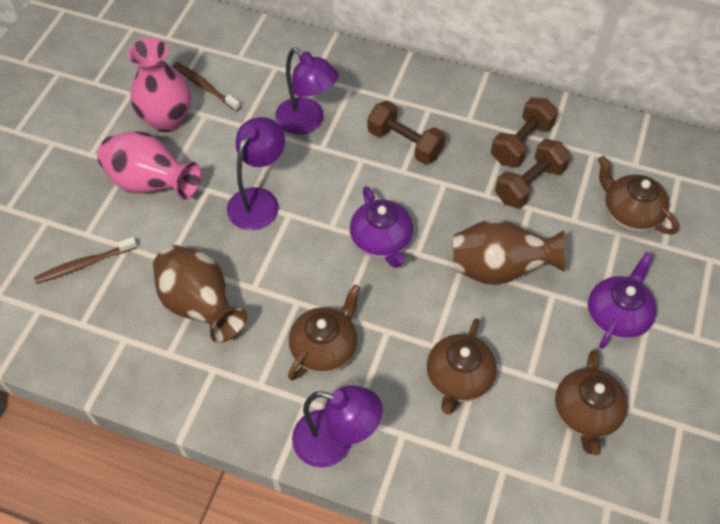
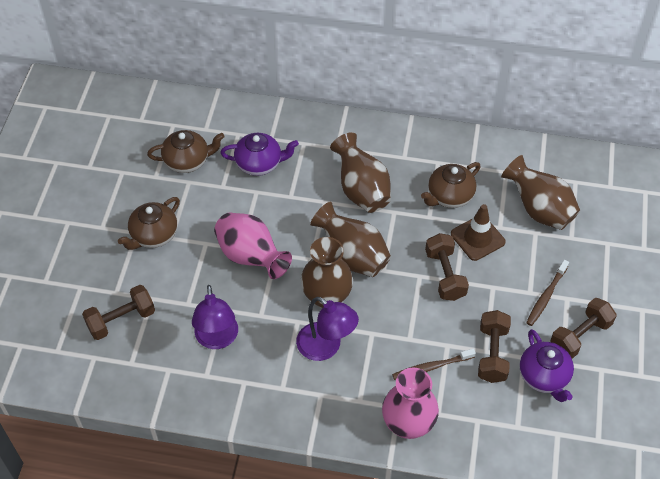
brown dumbbell: 3 -> 4
brown teapot: 4 -> 3
brown traffic cone: 0 -> 1
brown vase: 2 -> 4
purple lamp: 3 -> 2

